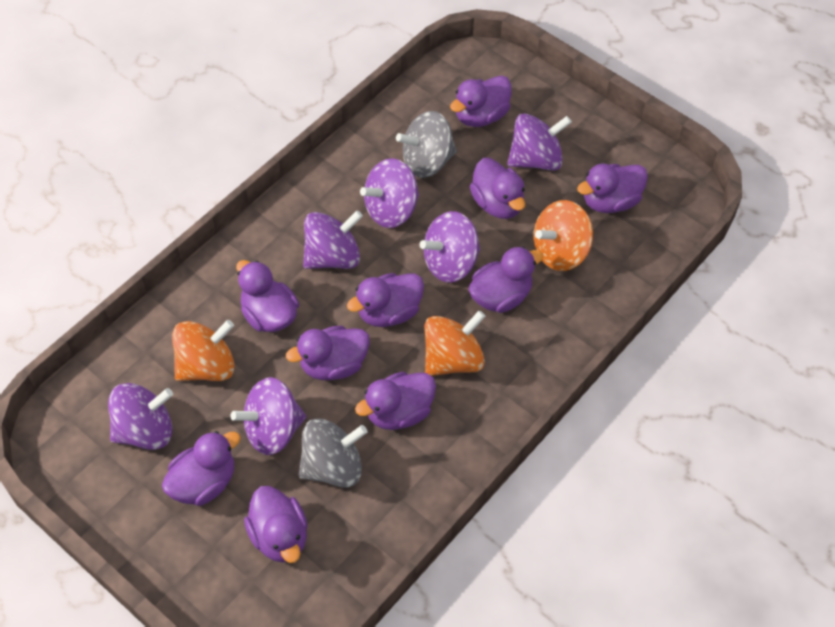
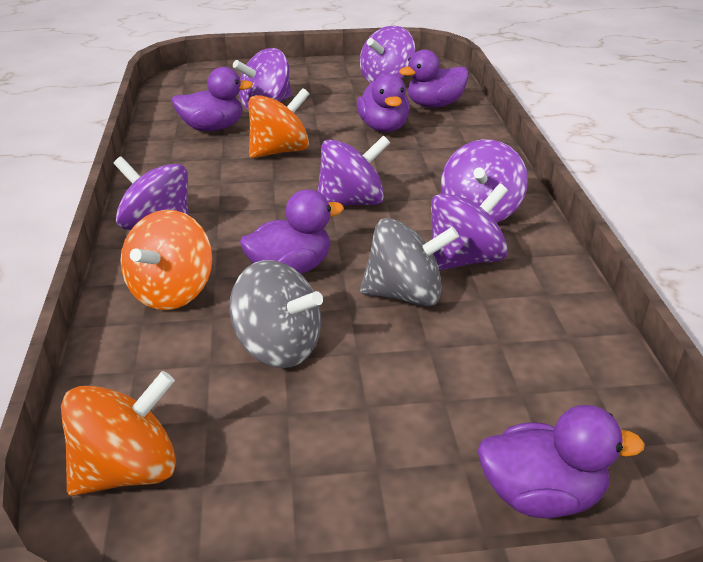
purple duck: 10 -> 5

